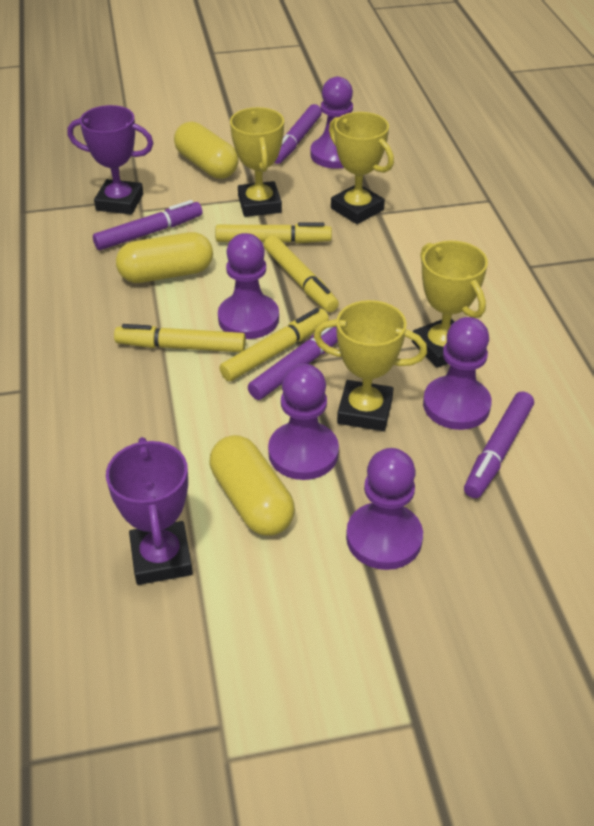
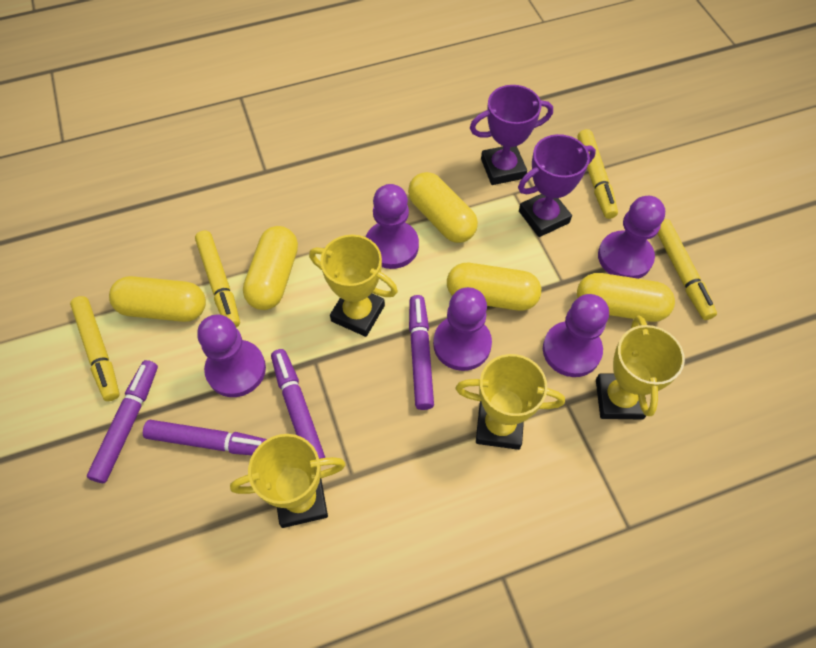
yellow capsule: 3 -> 5

